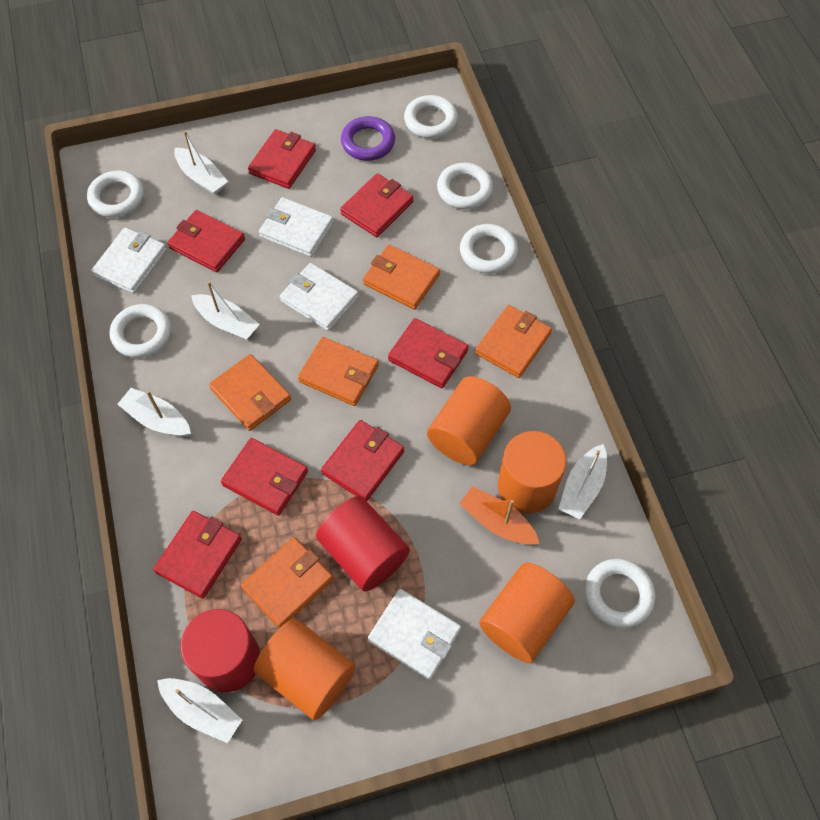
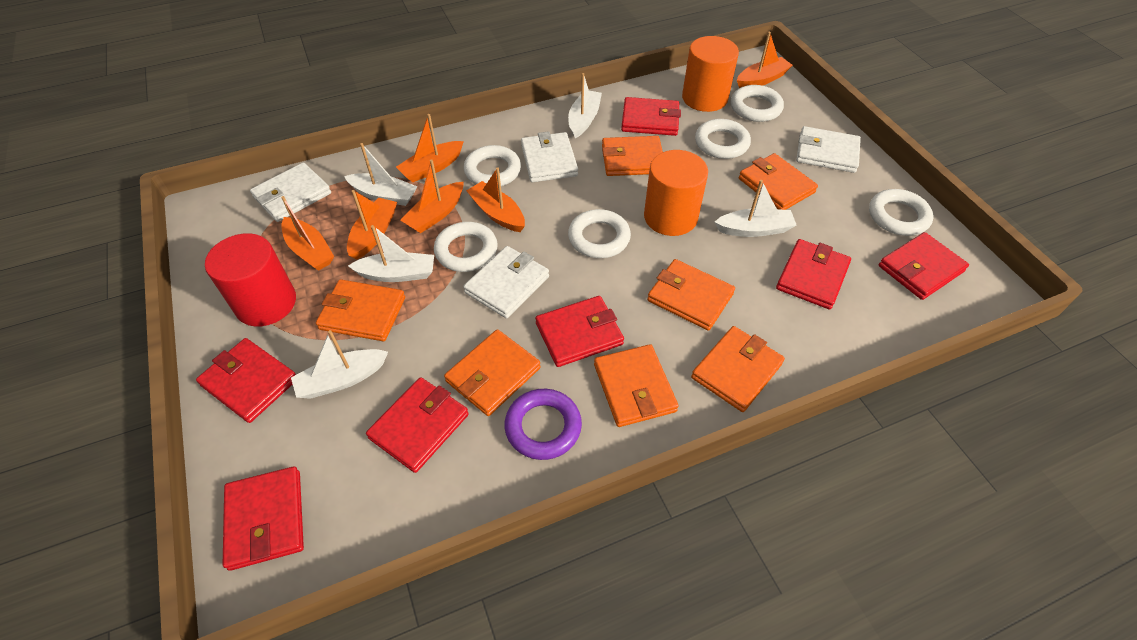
orange boat: 1 -> 6
orange cylinder: 4 -> 2
orange wallet: 5 -> 7
red cylinder: 2 -> 1

